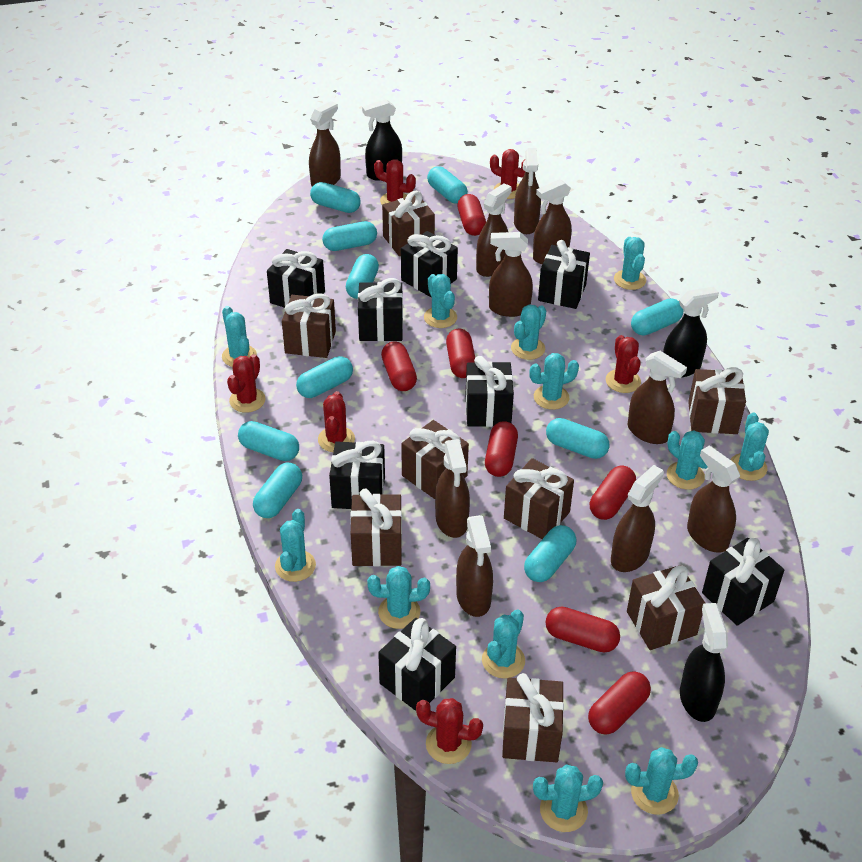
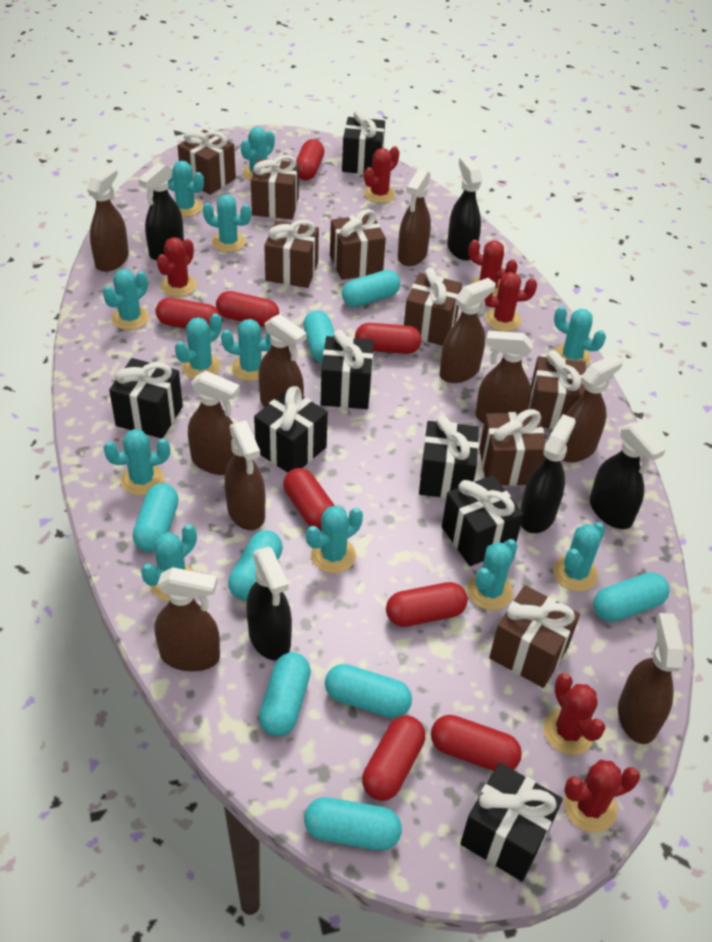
black gift: 8 -> 7
black spray bottle: 3 -> 5
red capsule: 7 -> 8
turquoise capsule: 10 -> 8

